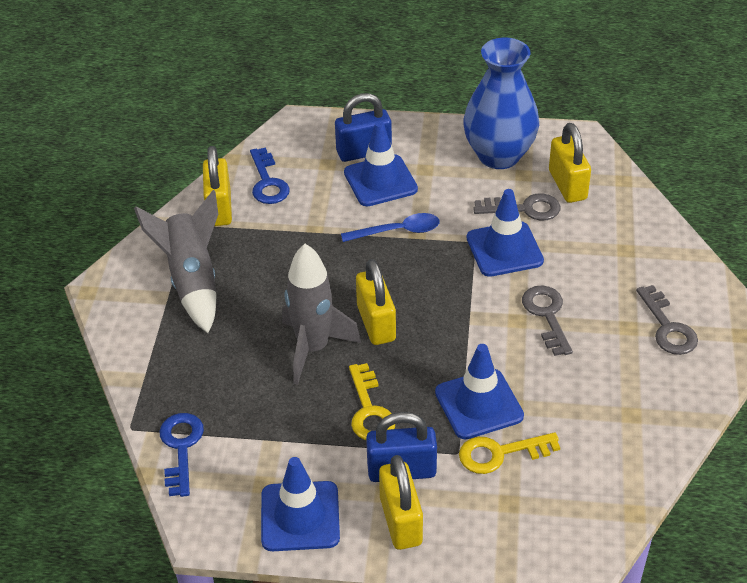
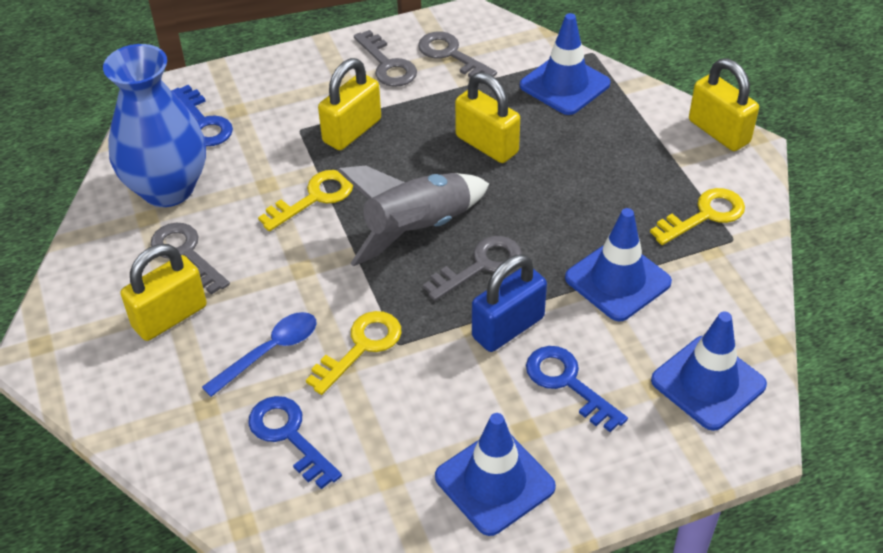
blue key: 2 -> 3
blue padlock: 2 -> 1
grey key: 3 -> 4
grey rocket: 2 -> 1
yellow key: 2 -> 3

